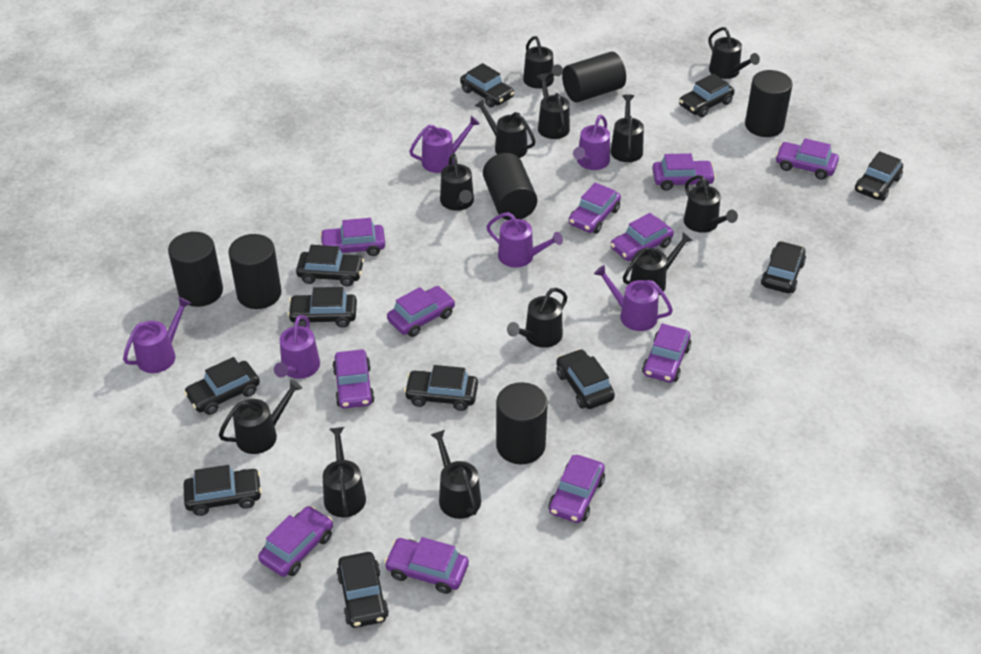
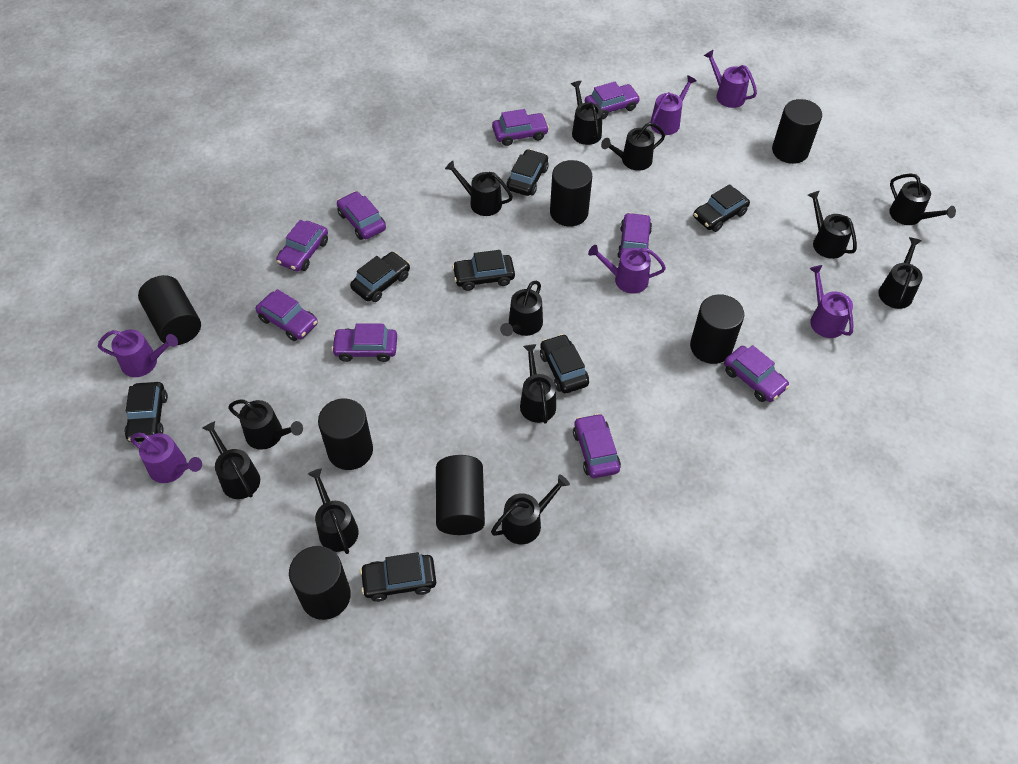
black car: 11 -> 7
black cylinder: 6 -> 7
purple car: 11 -> 9

